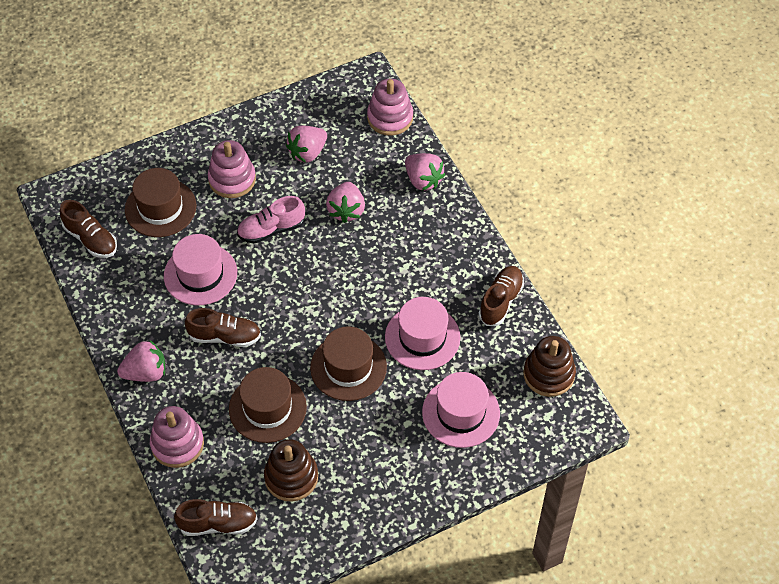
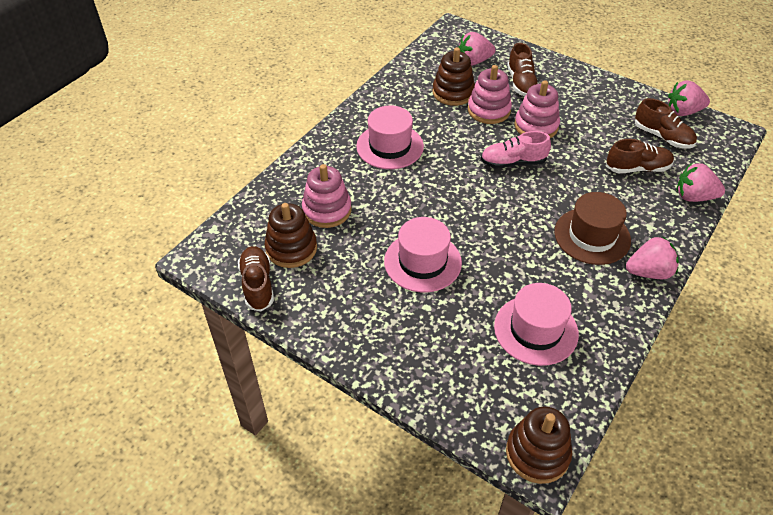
brown hat: 3 -> 1
brown stacking toy: 2 -> 3

